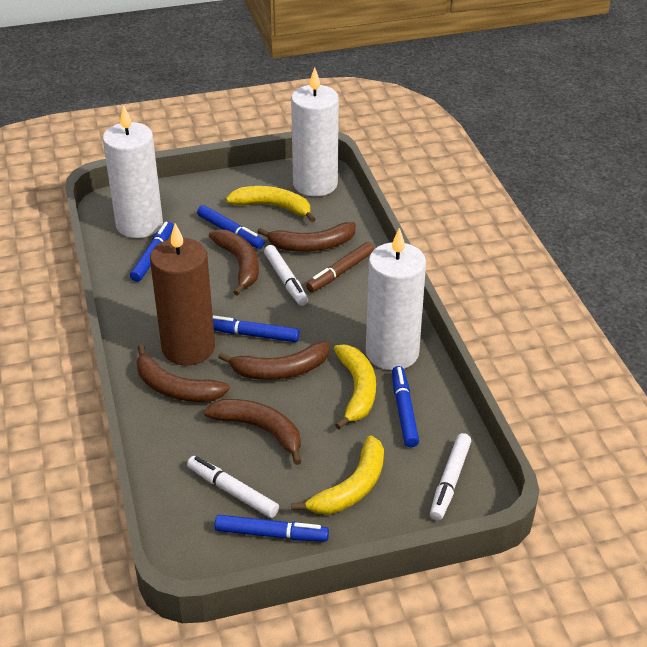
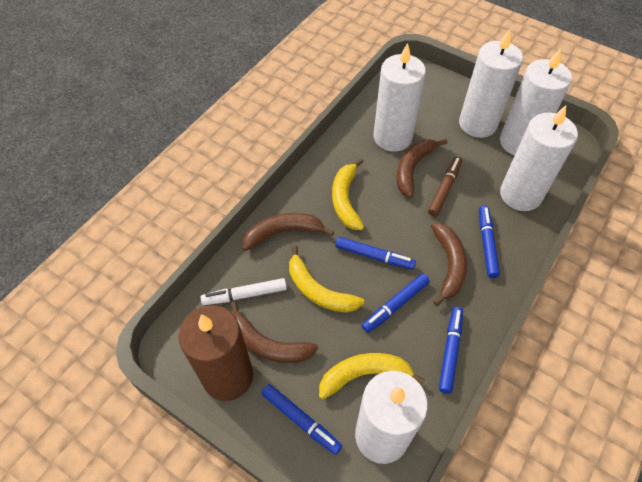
brown banana: 5 -> 4
white candle: 3 -> 5
white marker: 3 -> 1

